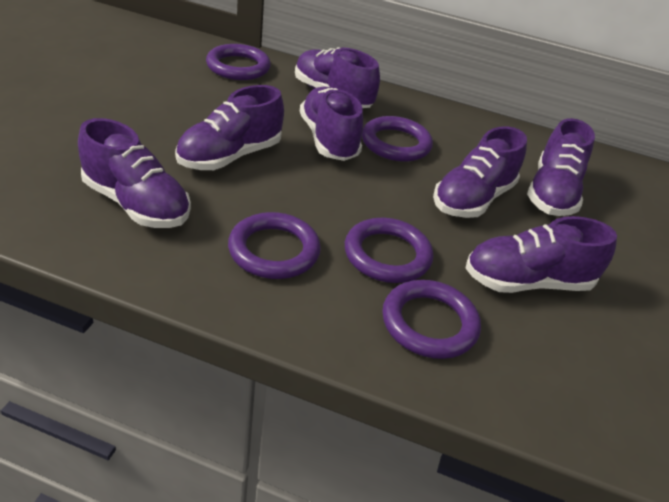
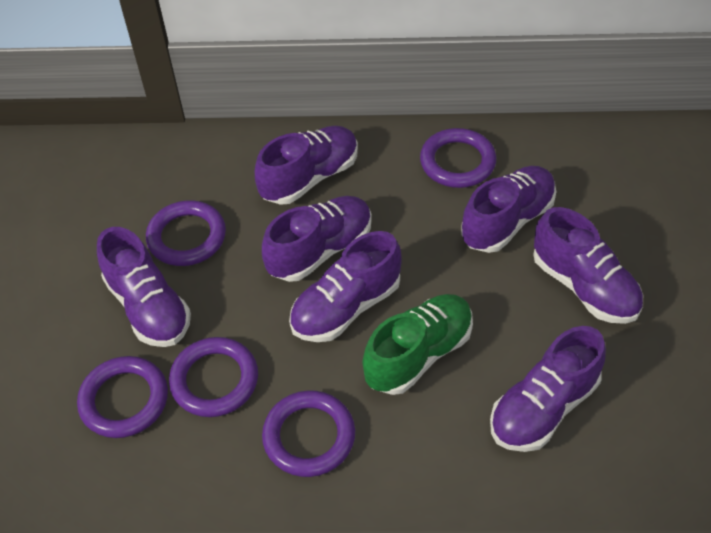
green shoe: 0 -> 1

